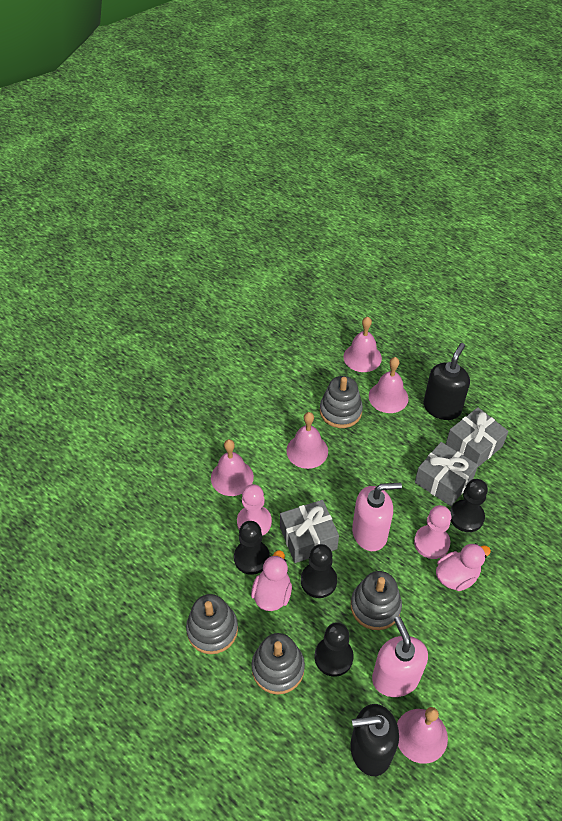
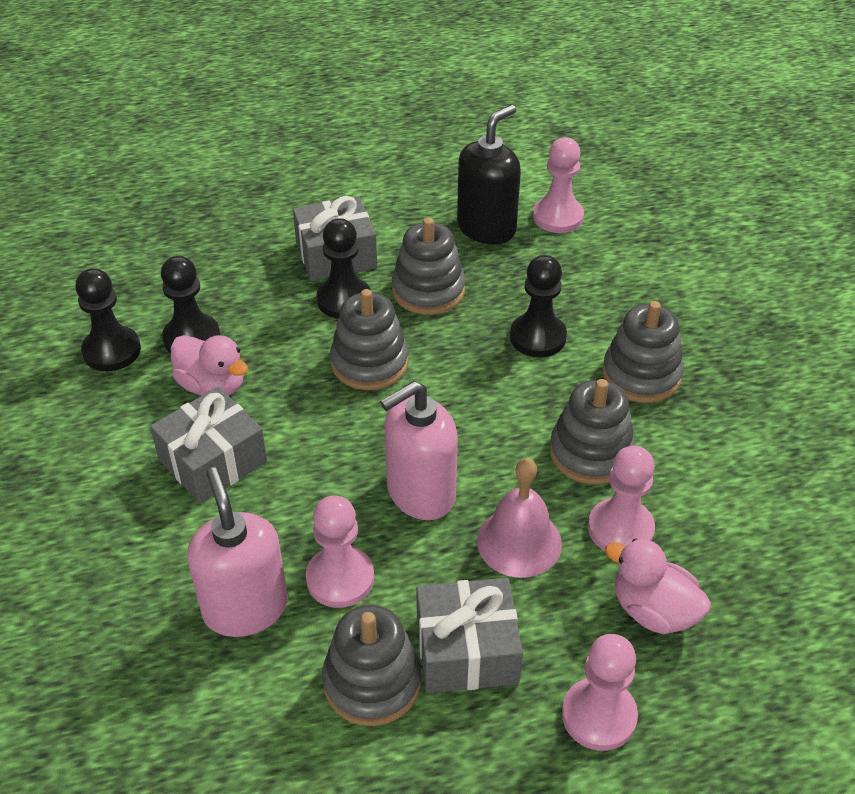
black soap dispenser: 2 -> 1
grey stacking toy: 4 -> 5
pink bell: 5 -> 1
pink pawn: 2 -> 4

